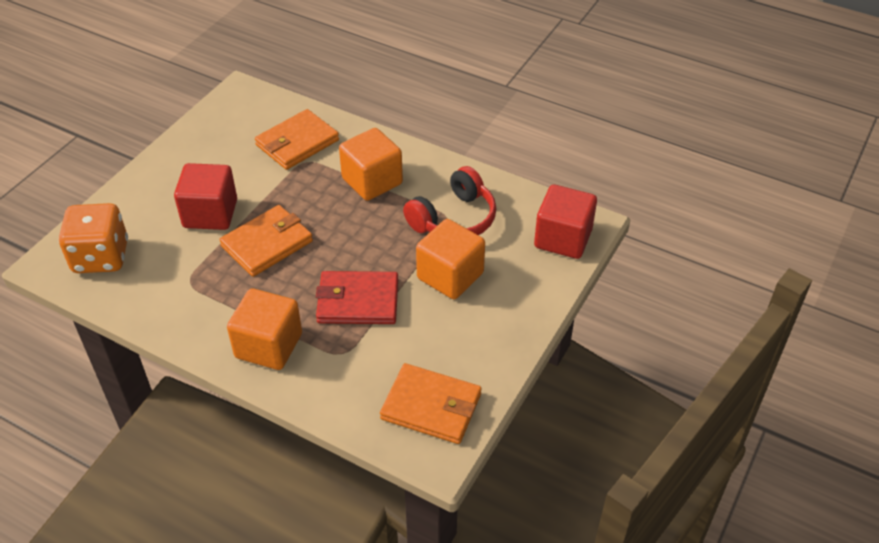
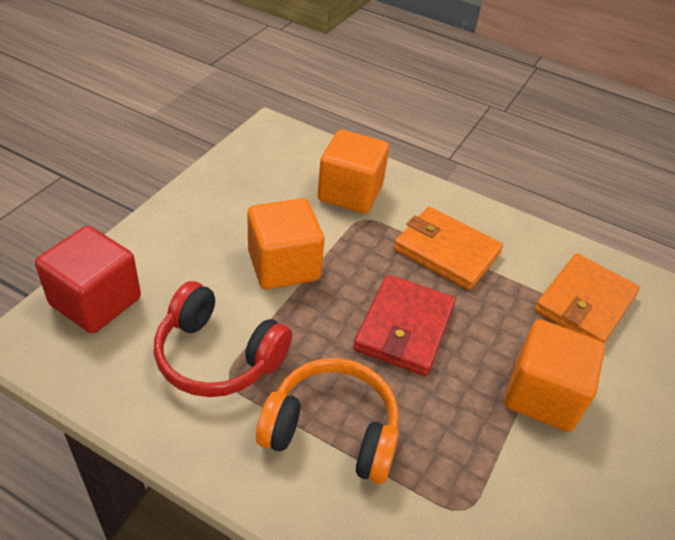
orange dice: 1 -> 0
orange headphones: 0 -> 1
orange wallet: 3 -> 2
red cube: 2 -> 1

